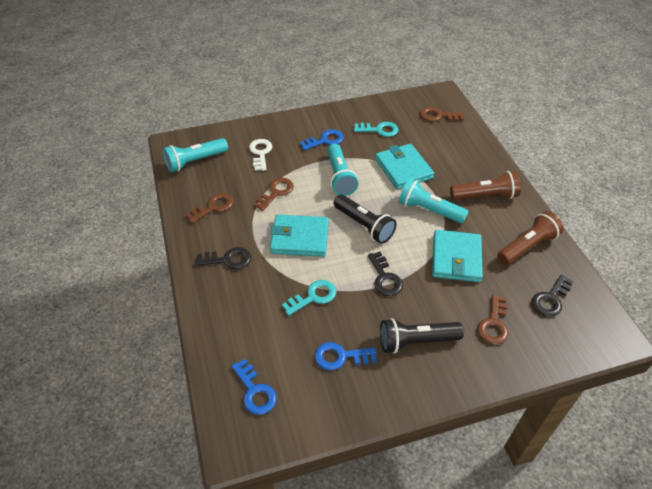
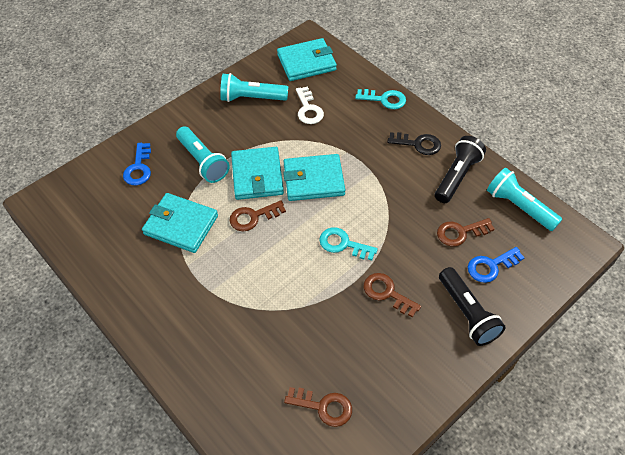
black key: 3 -> 1
blue key: 3 -> 2
brown flashlight: 2 -> 0
turquoise wallet: 3 -> 4

